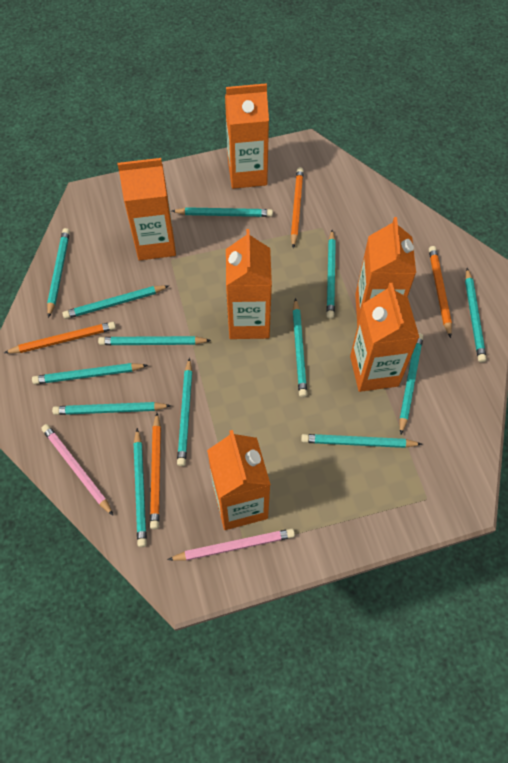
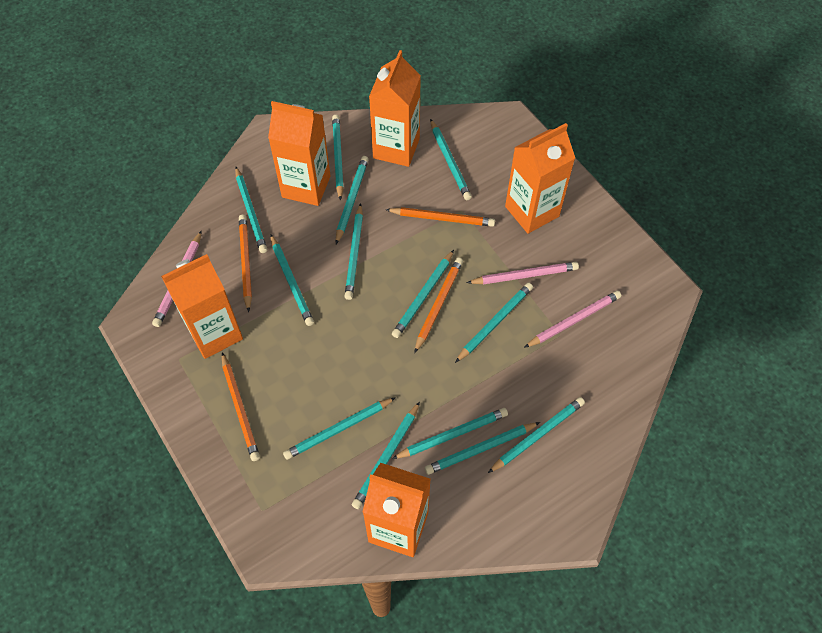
orange carton: 6 -> 5
pink pencil: 2 -> 3

